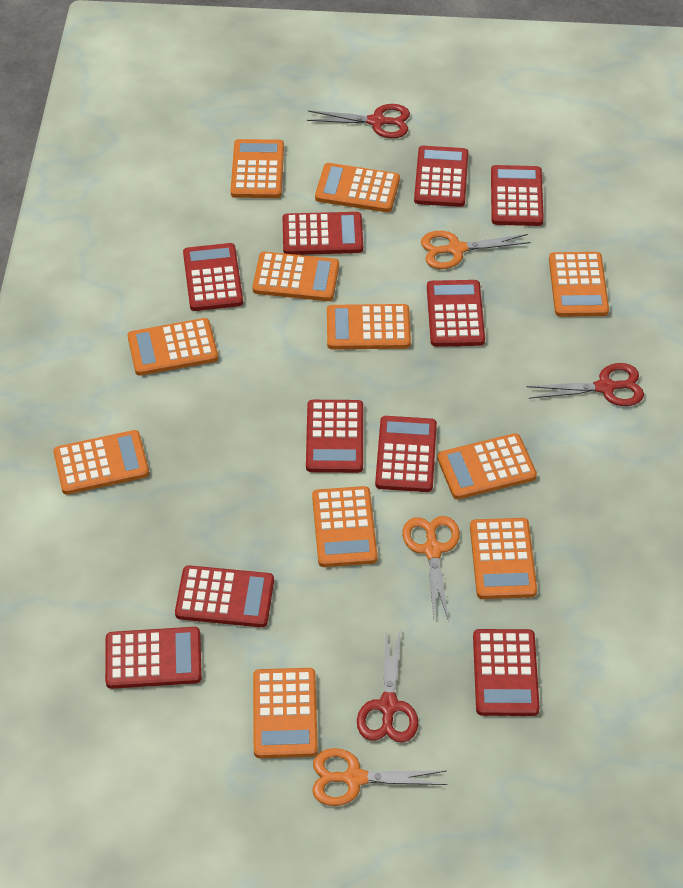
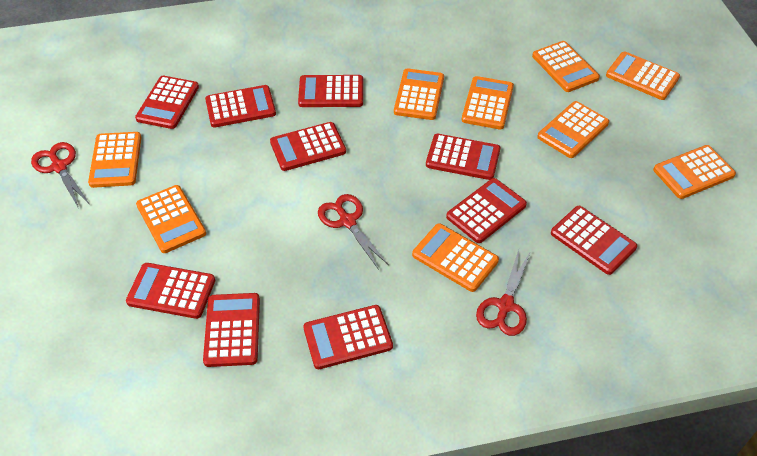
orange calculator: 11 -> 9
orange scissors: 3 -> 0

